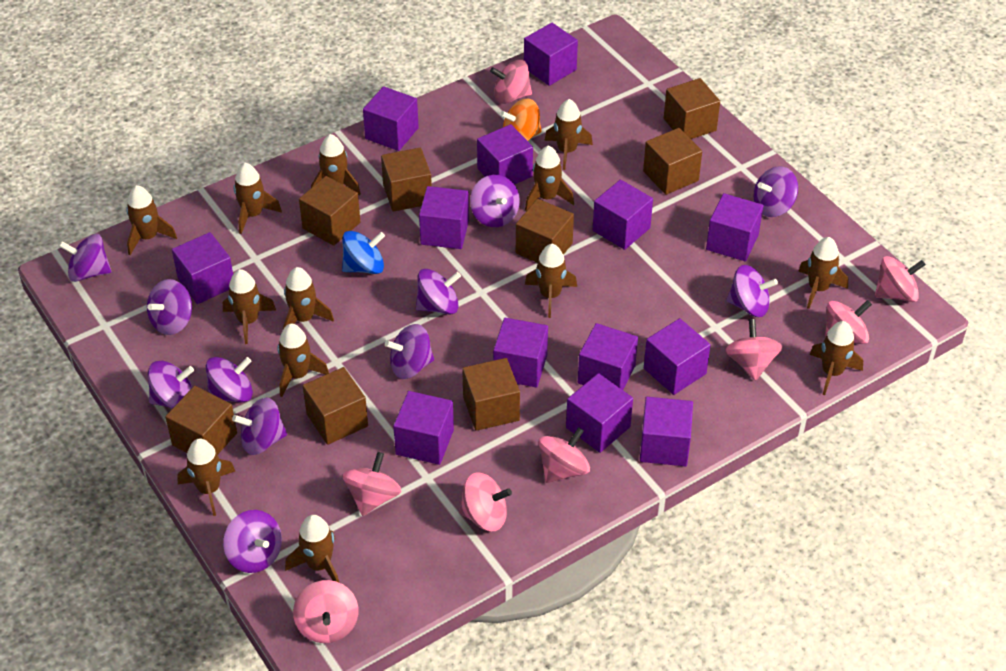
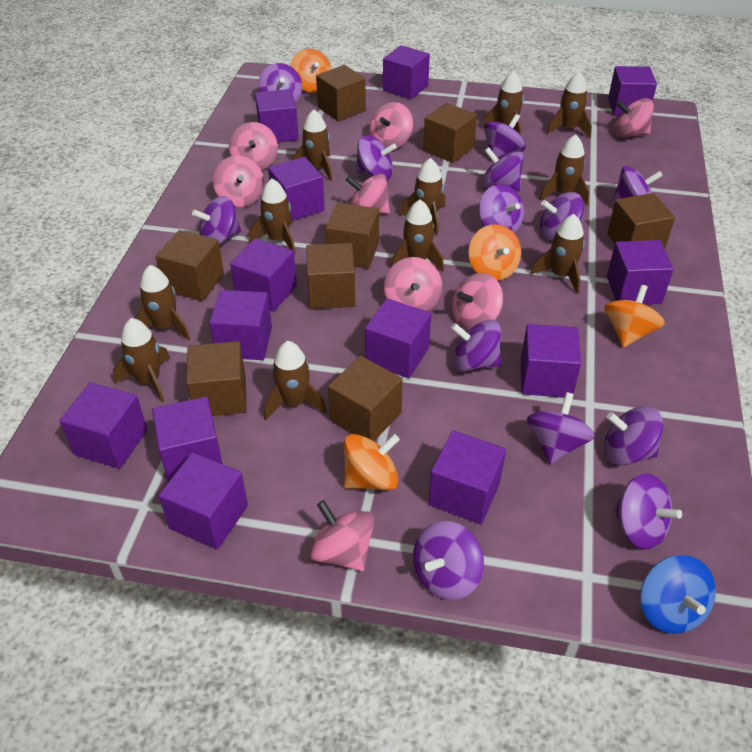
brown rocket: 13 -> 11
orange spinning top: 1 -> 4
purple spinning top: 11 -> 13

